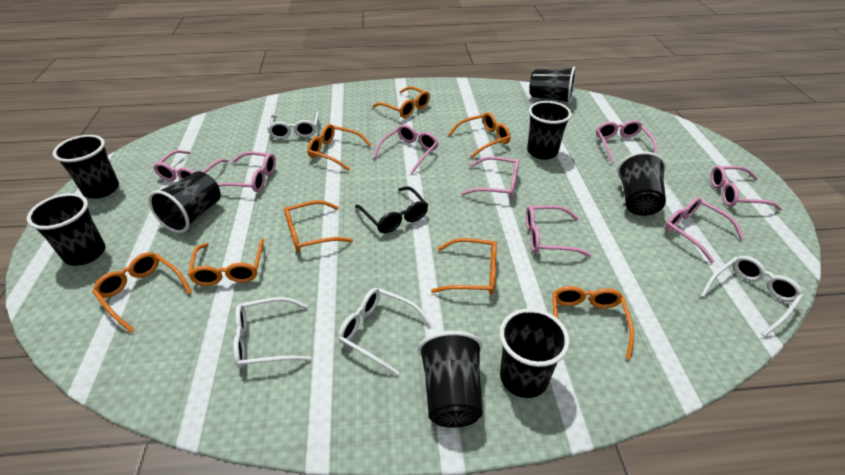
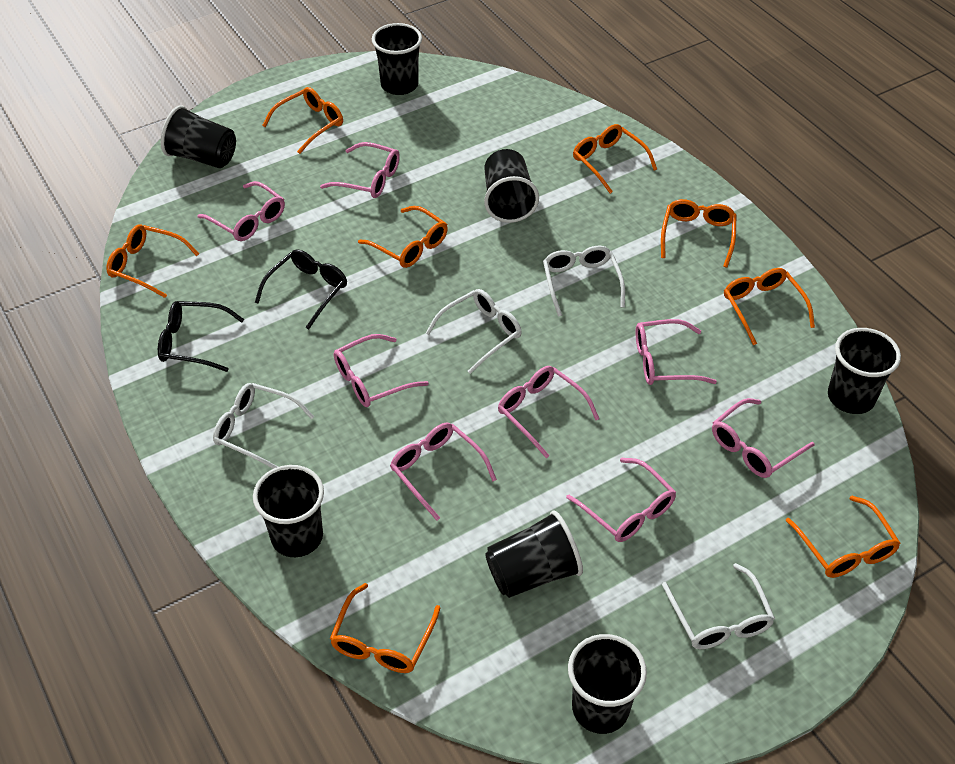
black cup: 8 -> 7
black glasses: 1 -> 2

